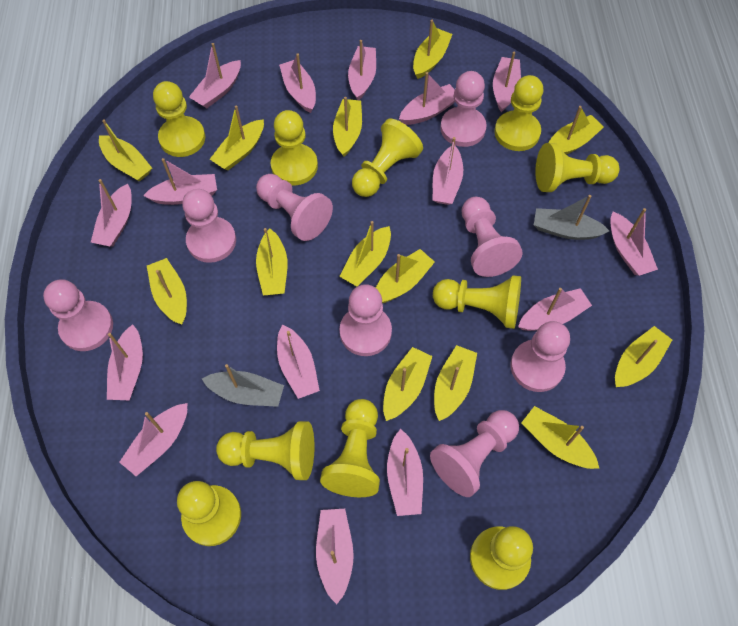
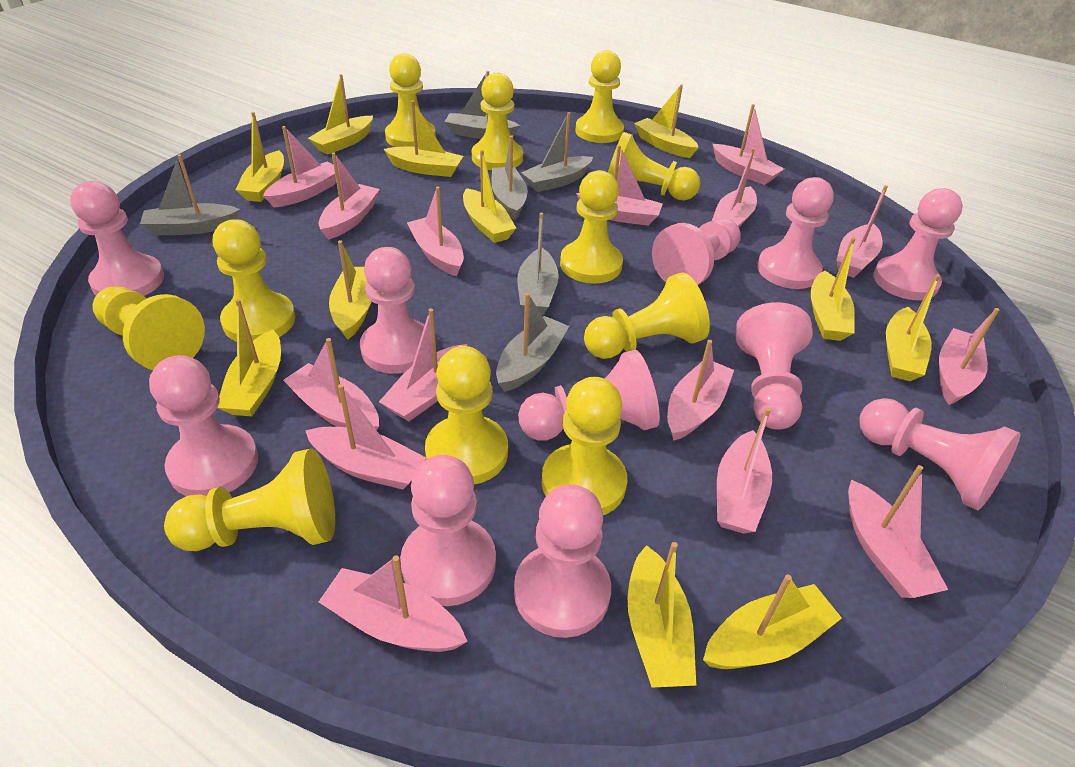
grey boat: 2 -> 6
pink pawn: 8 -> 11
yellow boat: 13 -> 11
yellow pawn: 10 -> 11

